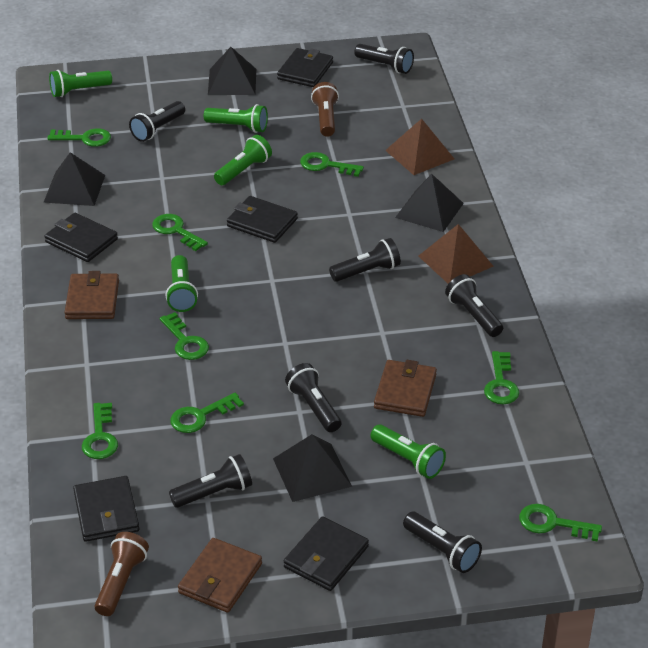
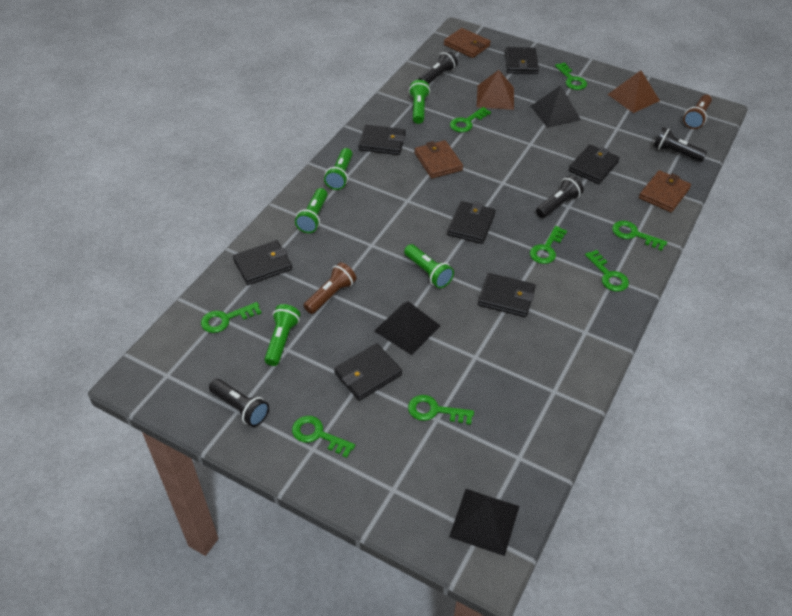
black flashlight: 7 -> 4
black pyramid: 4 -> 3
black wallet: 5 -> 7

